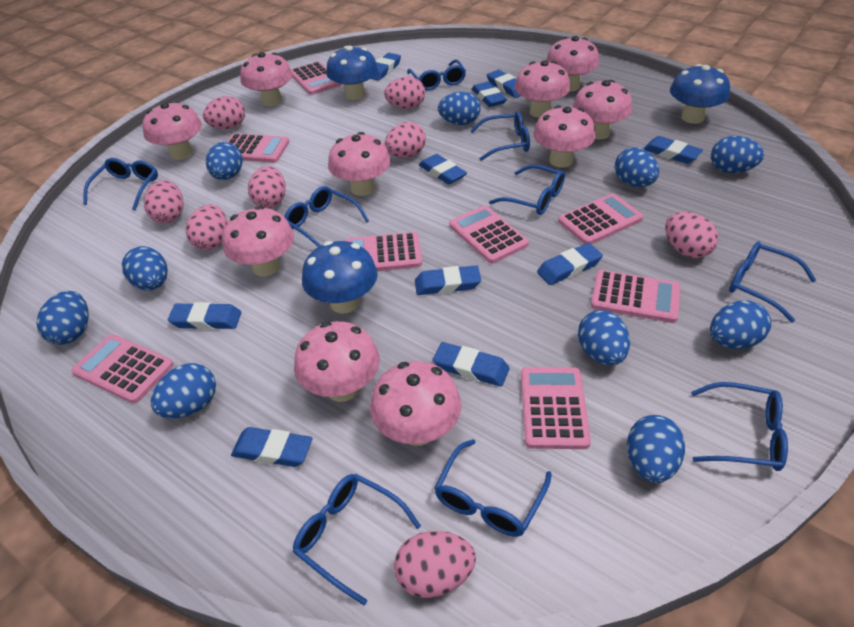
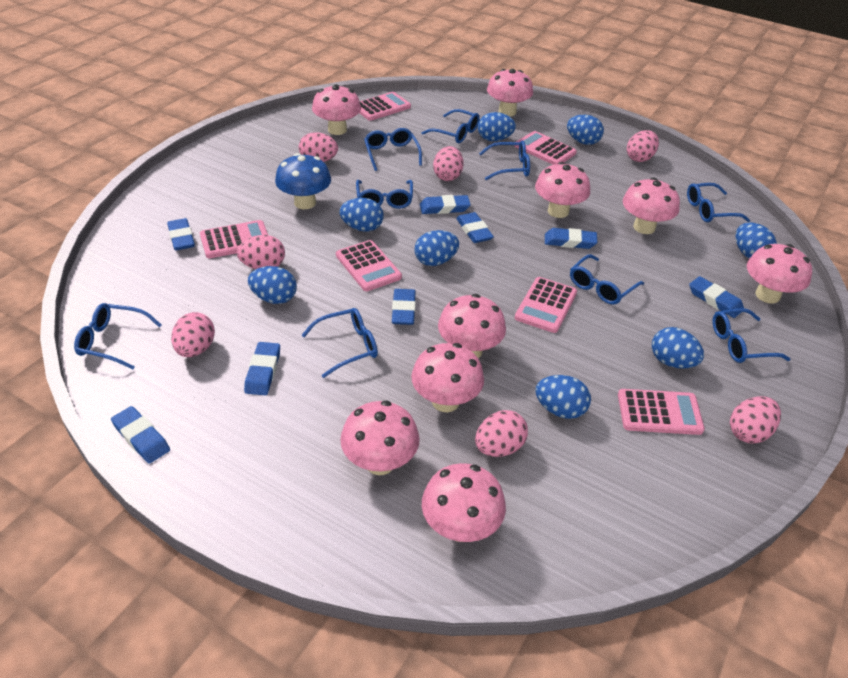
blue egg: 10 -> 8
blue eraser: 10 -> 8
blue mushroom: 3 -> 1
pink calculator: 8 -> 6
pink egg: 8 -> 7
pink mushroom: 10 -> 9

